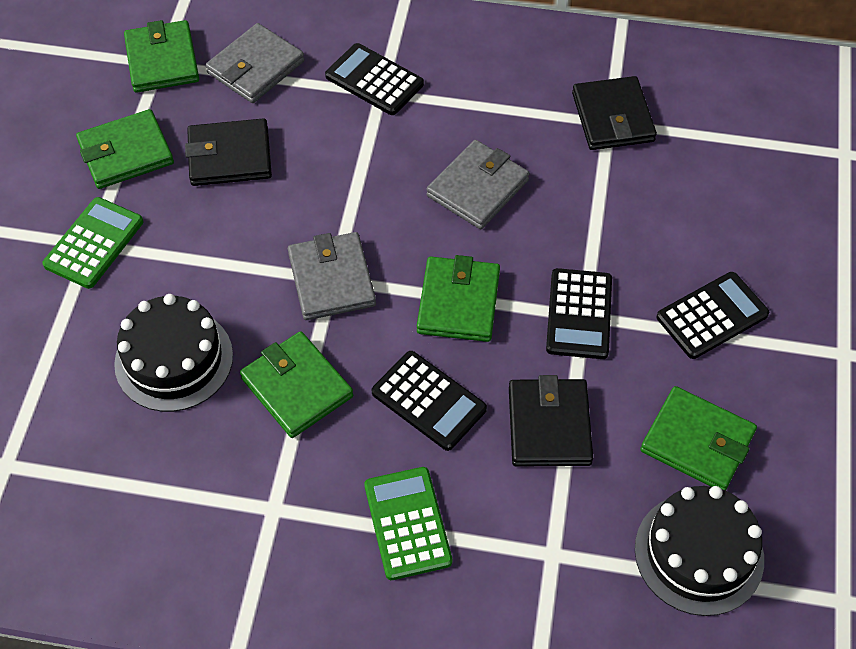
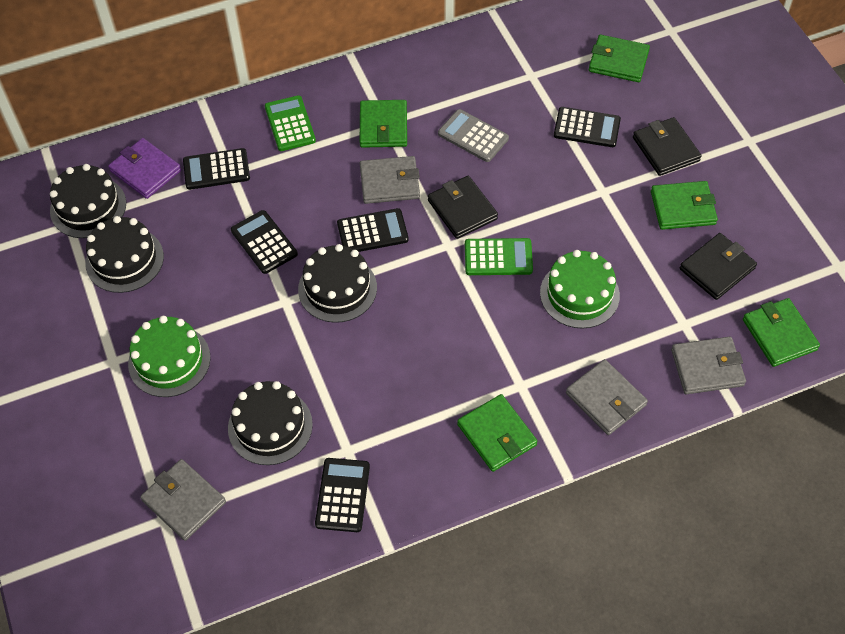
black cake: 2 -> 4
black calculator: 4 -> 5
green cake: 0 -> 2
grey calculator: 0 -> 1
grey wallet: 3 -> 4
purple wallet: 0 -> 1

